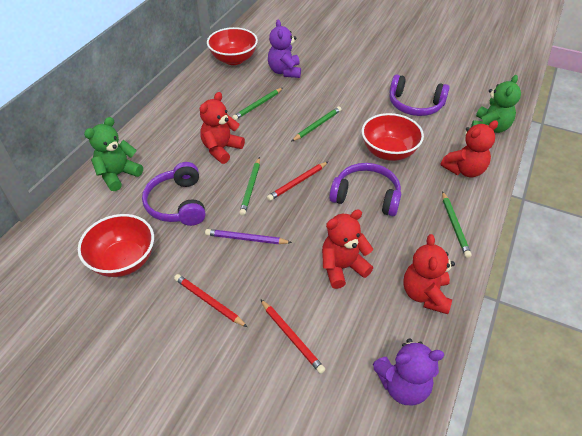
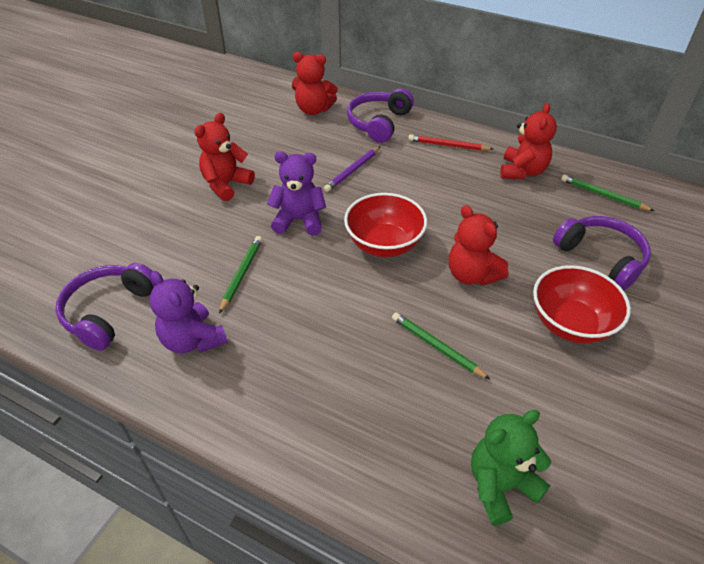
green pencil: 4 -> 3
green teddy bear: 2 -> 1
red bowl: 3 -> 2
red pencil: 3 -> 1

